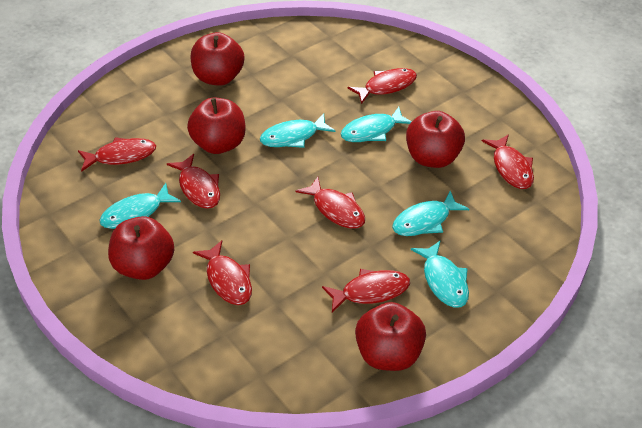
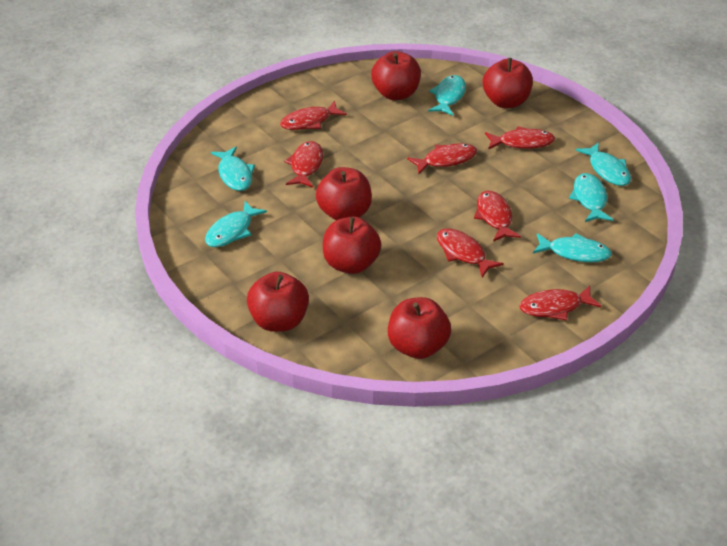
red apple: 5 -> 6
turquoise fish: 5 -> 6

